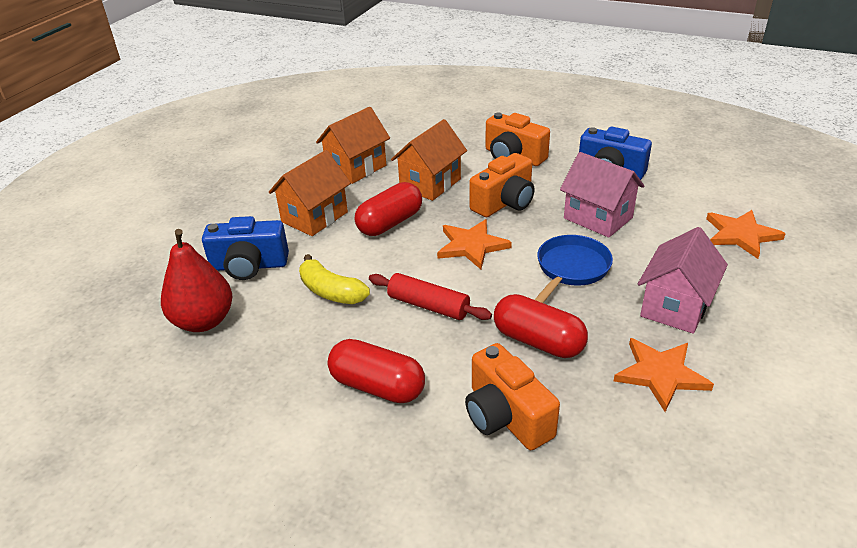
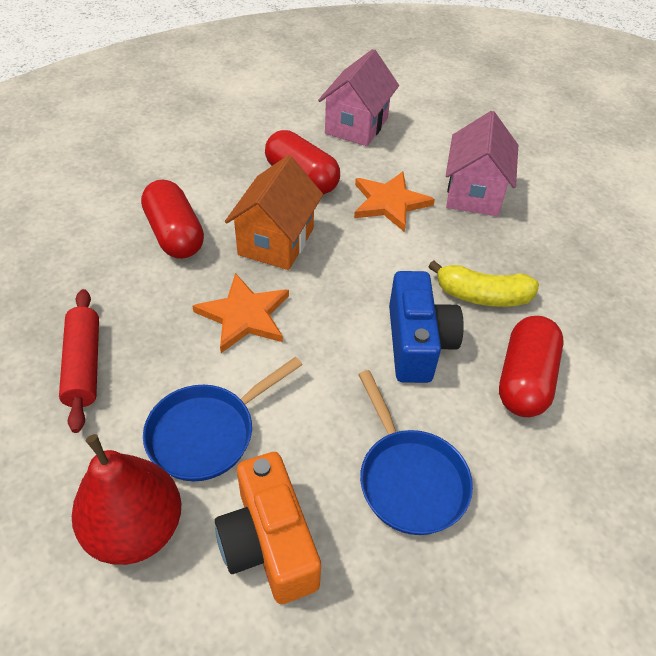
blue camera: 2 -> 1
blue pan: 1 -> 2
orange camera: 3 -> 1
orange house: 3 -> 1
orange star: 3 -> 2

